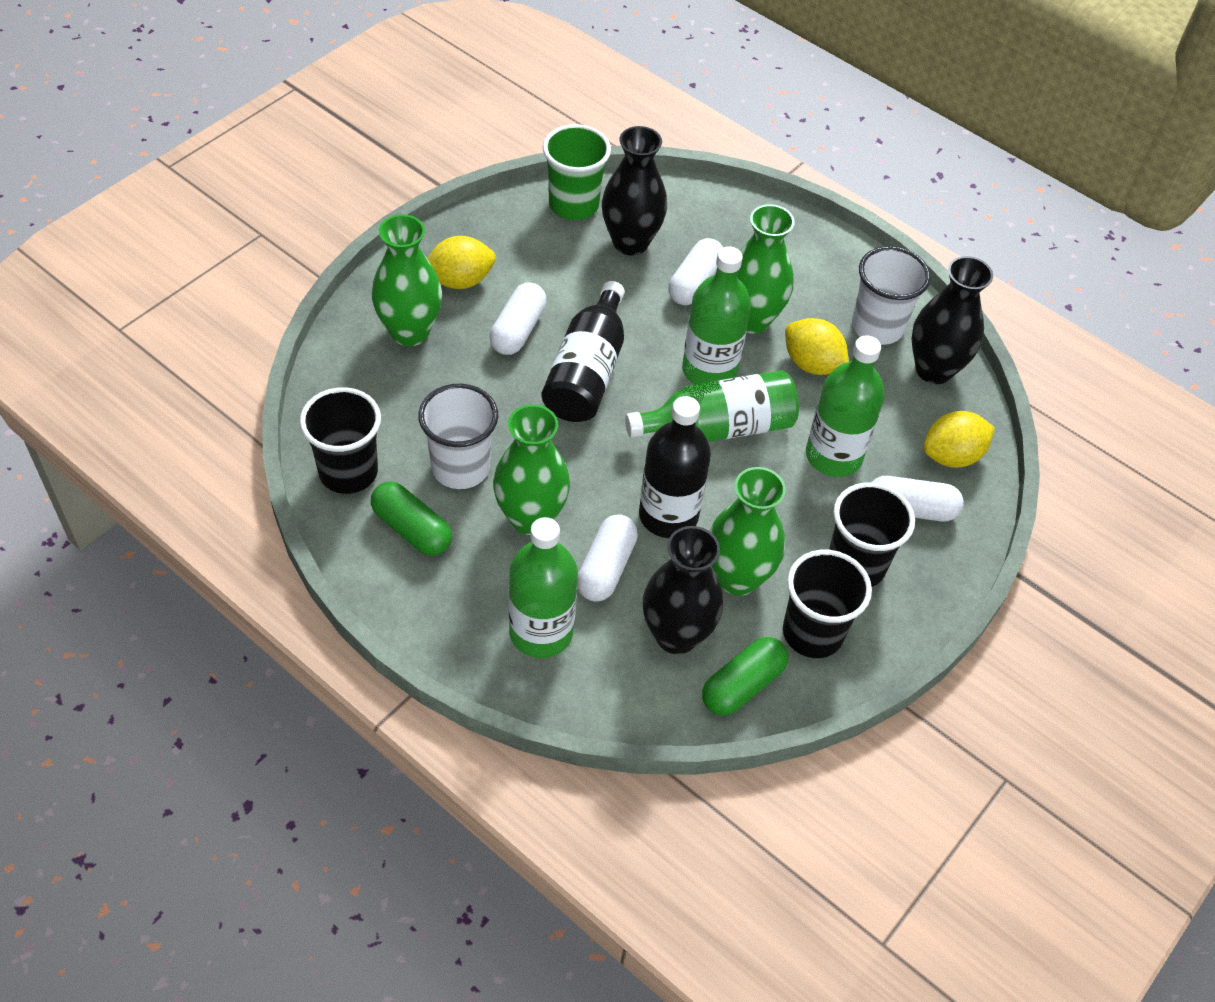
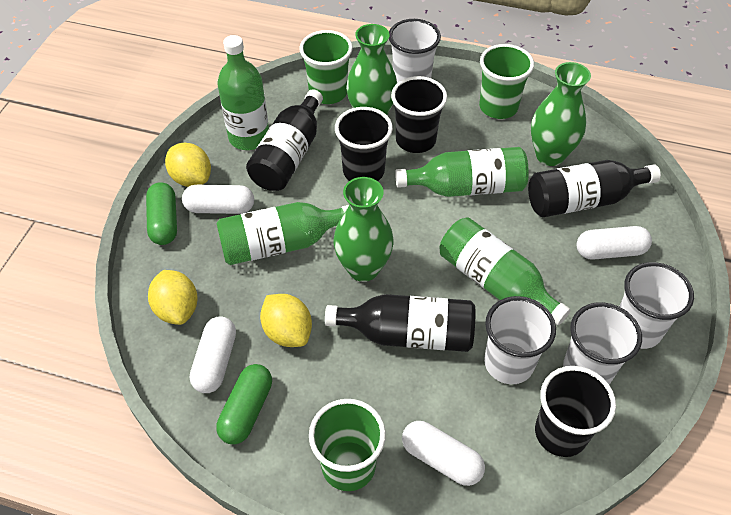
black bottle: 2 -> 3
black vase: 3 -> 0
green cup: 1 -> 3
green vase: 4 -> 3
white cup: 2 -> 4

